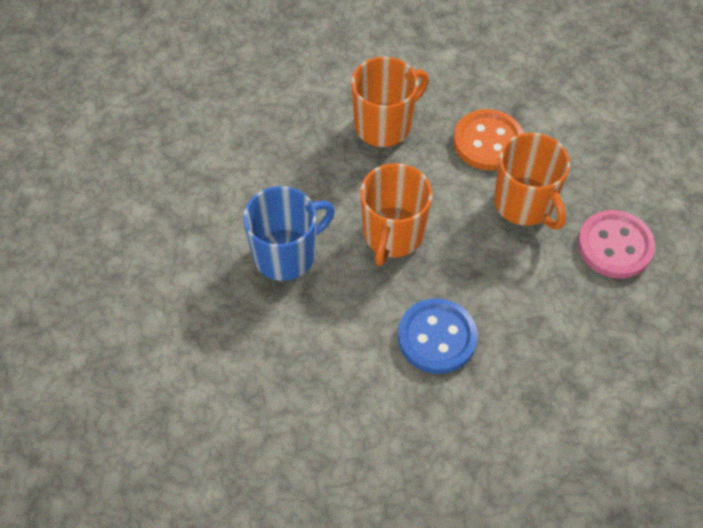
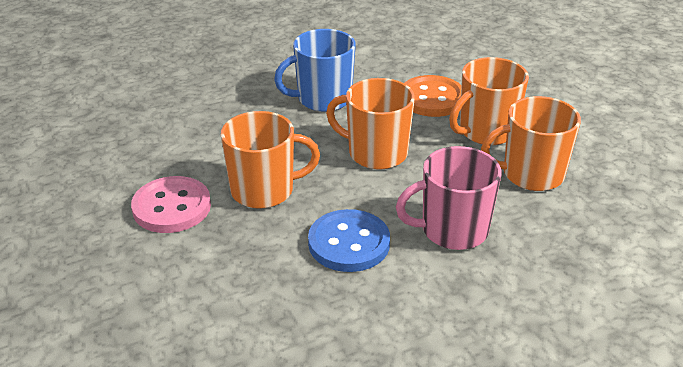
orange mug: 3 -> 4
pink mug: 0 -> 1

